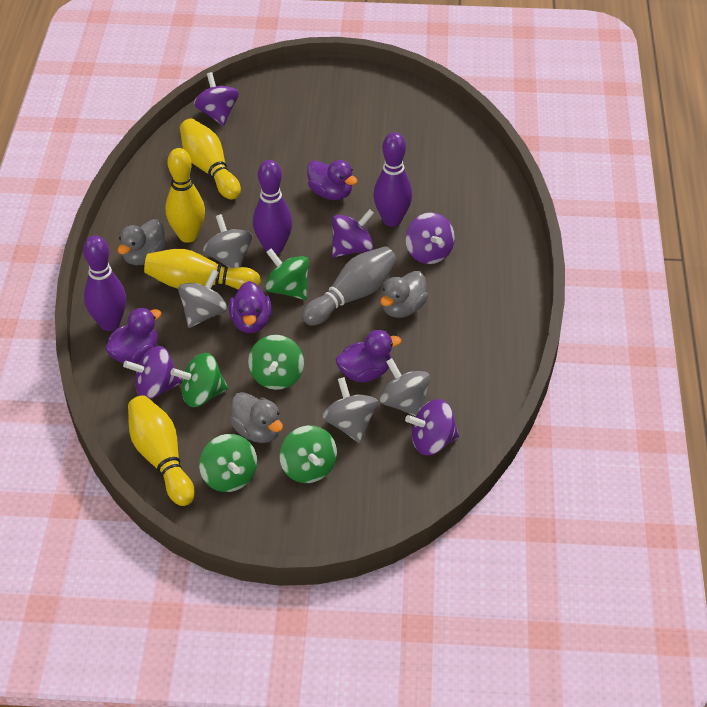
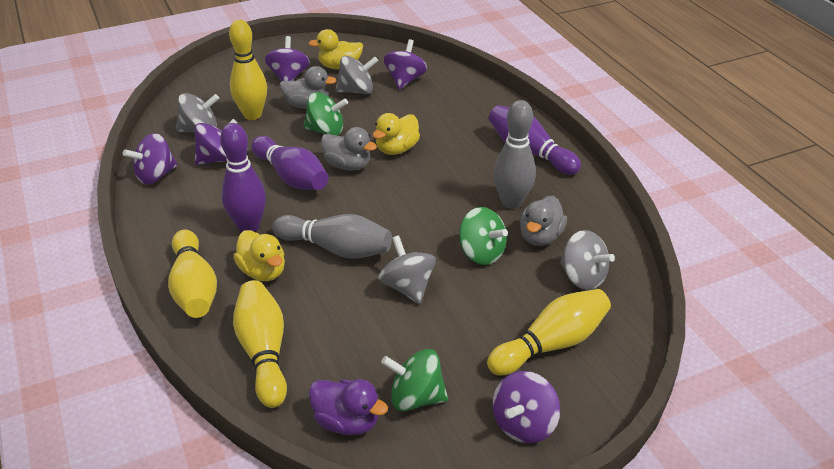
green spinning top: 5 -> 3
grey bowling pin: 1 -> 2
purple duck: 4 -> 1
yellow duck: 0 -> 3

